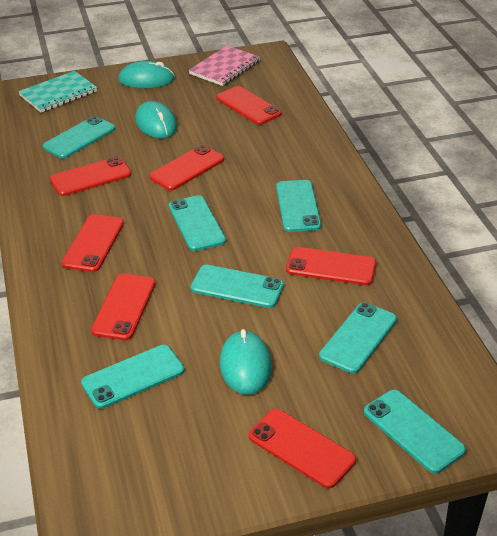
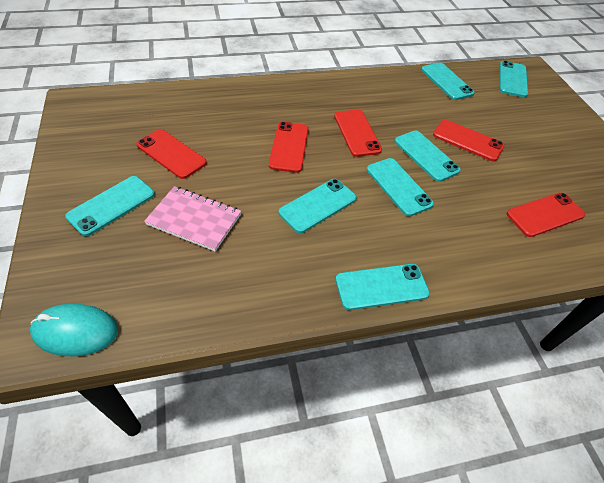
red phone: 7 -> 5
turquoise mouse: 3 -> 1
turquoise notebook: 1 -> 0

